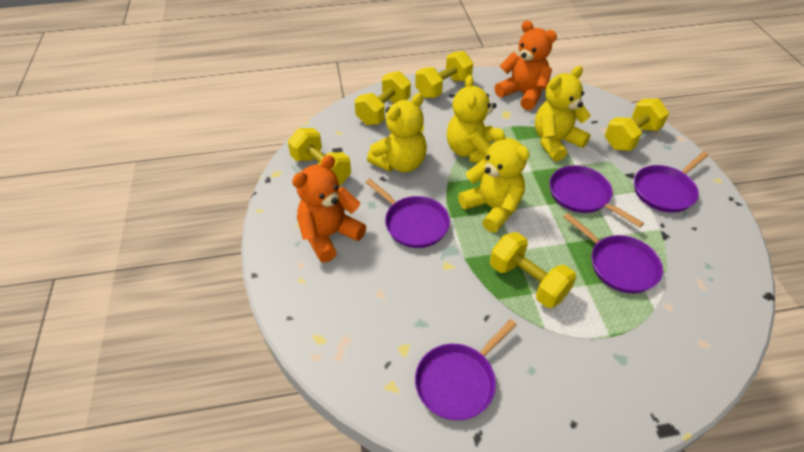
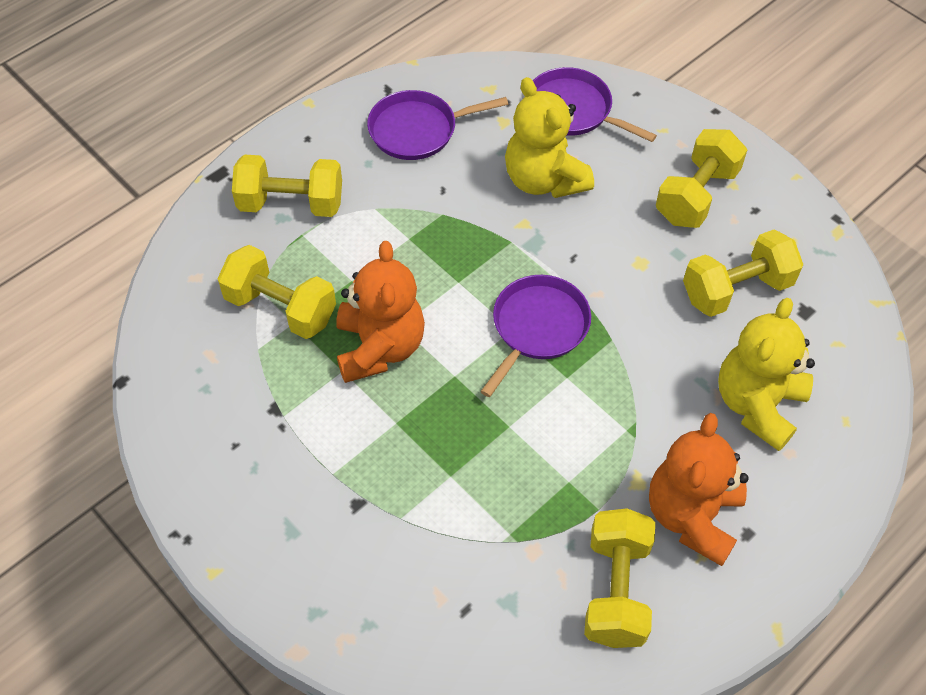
purple pan: 5 -> 3
yellow teddy bear: 4 -> 2

